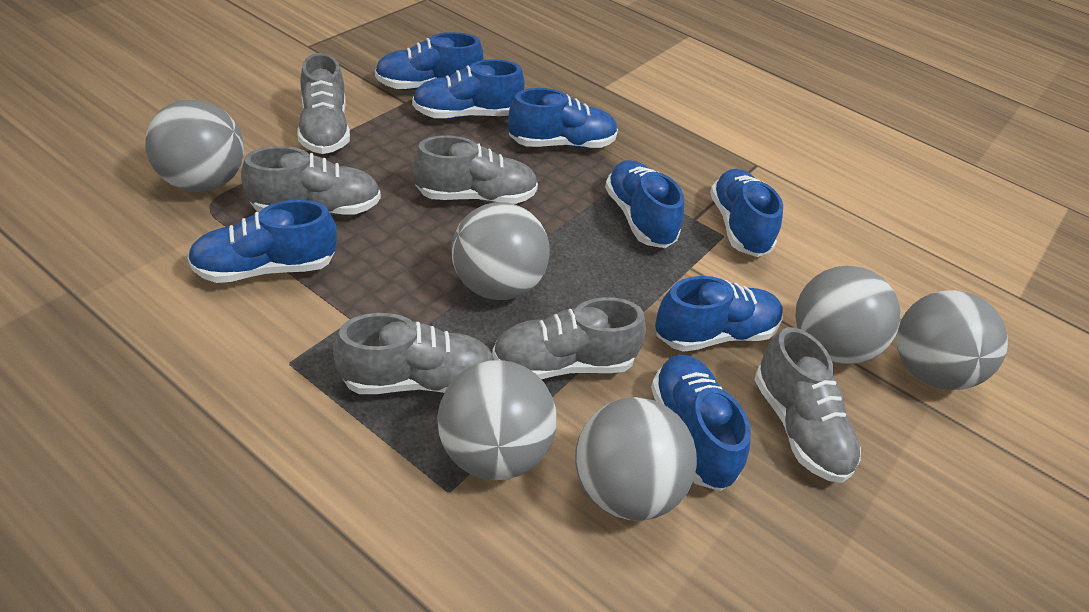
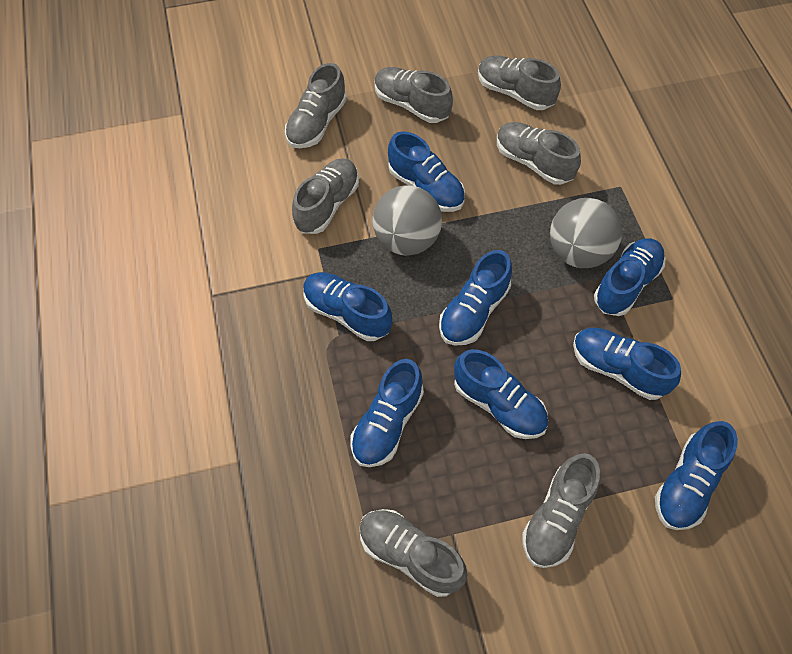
grey ball: 6 -> 2
grey shoe: 6 -> 7

